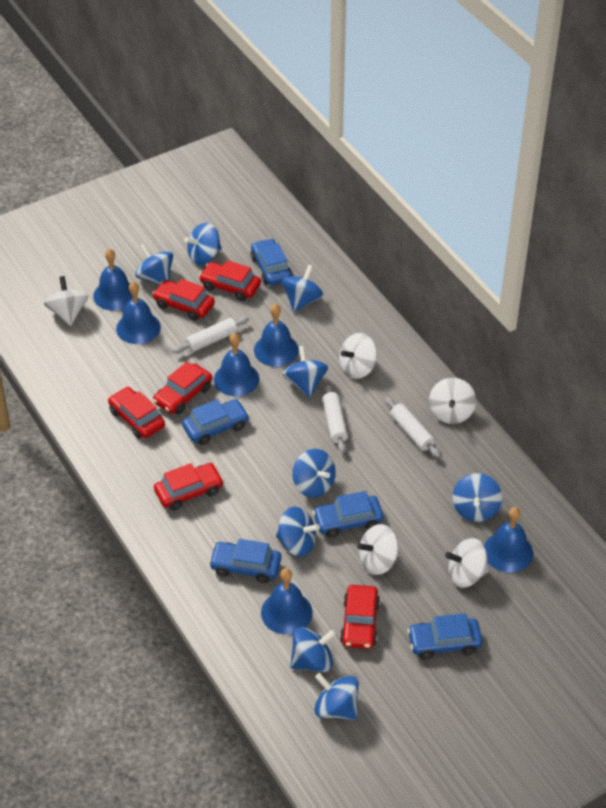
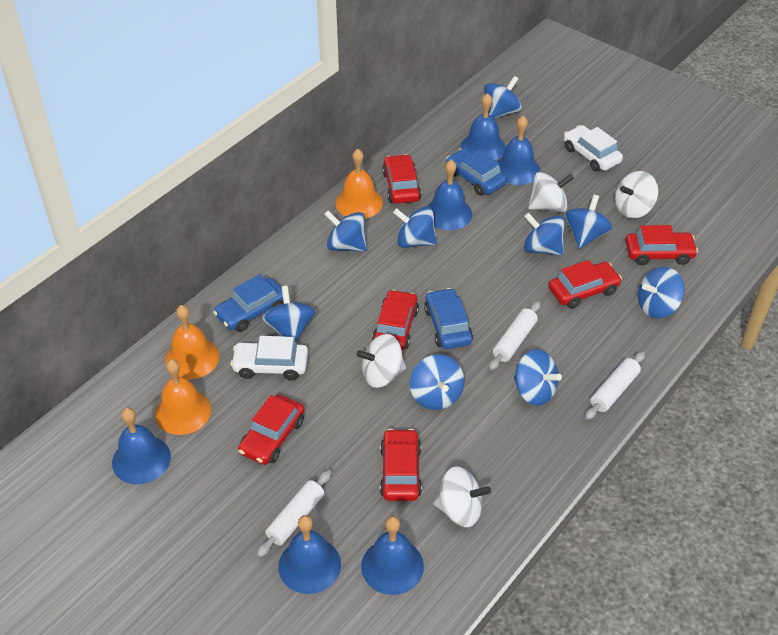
blue car: 5 -> 3
orange bell: 0 -> 3
white car: 0 -> 2
white spinning top: 5 -> 4

